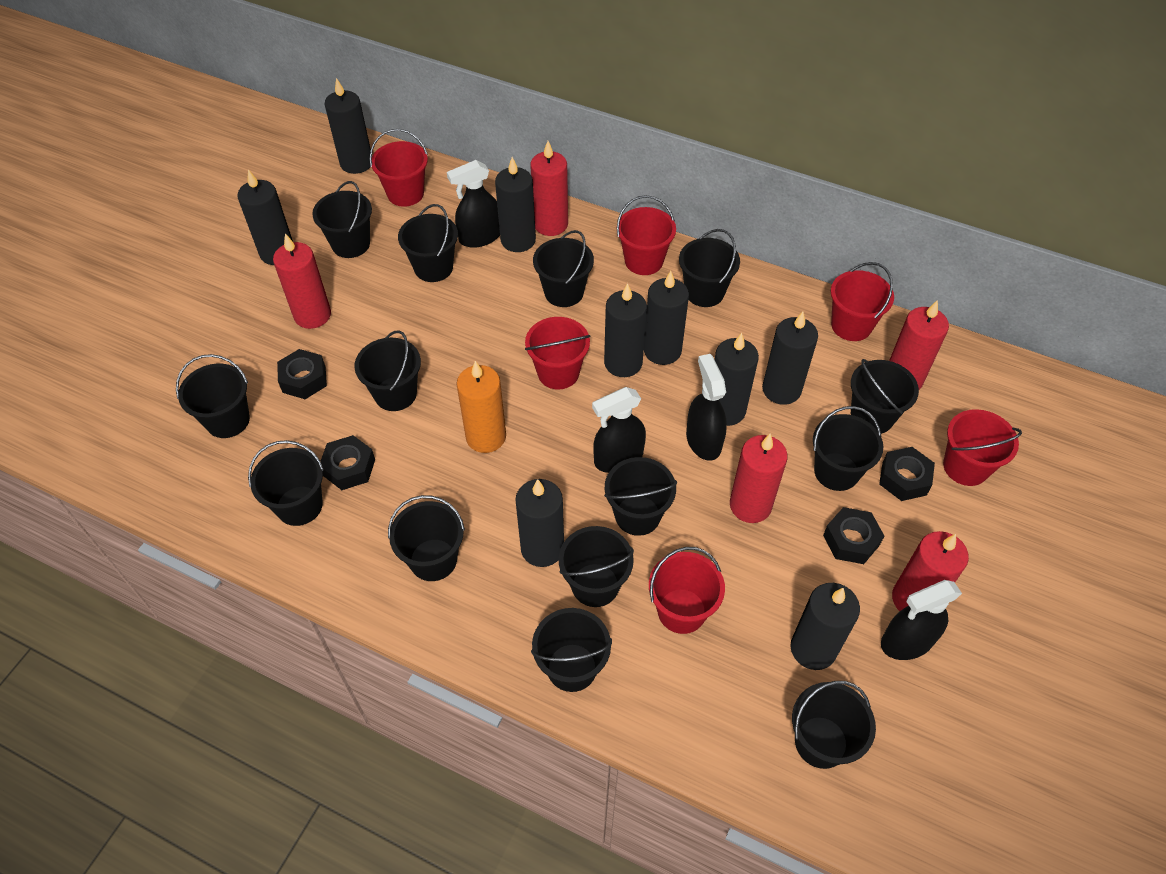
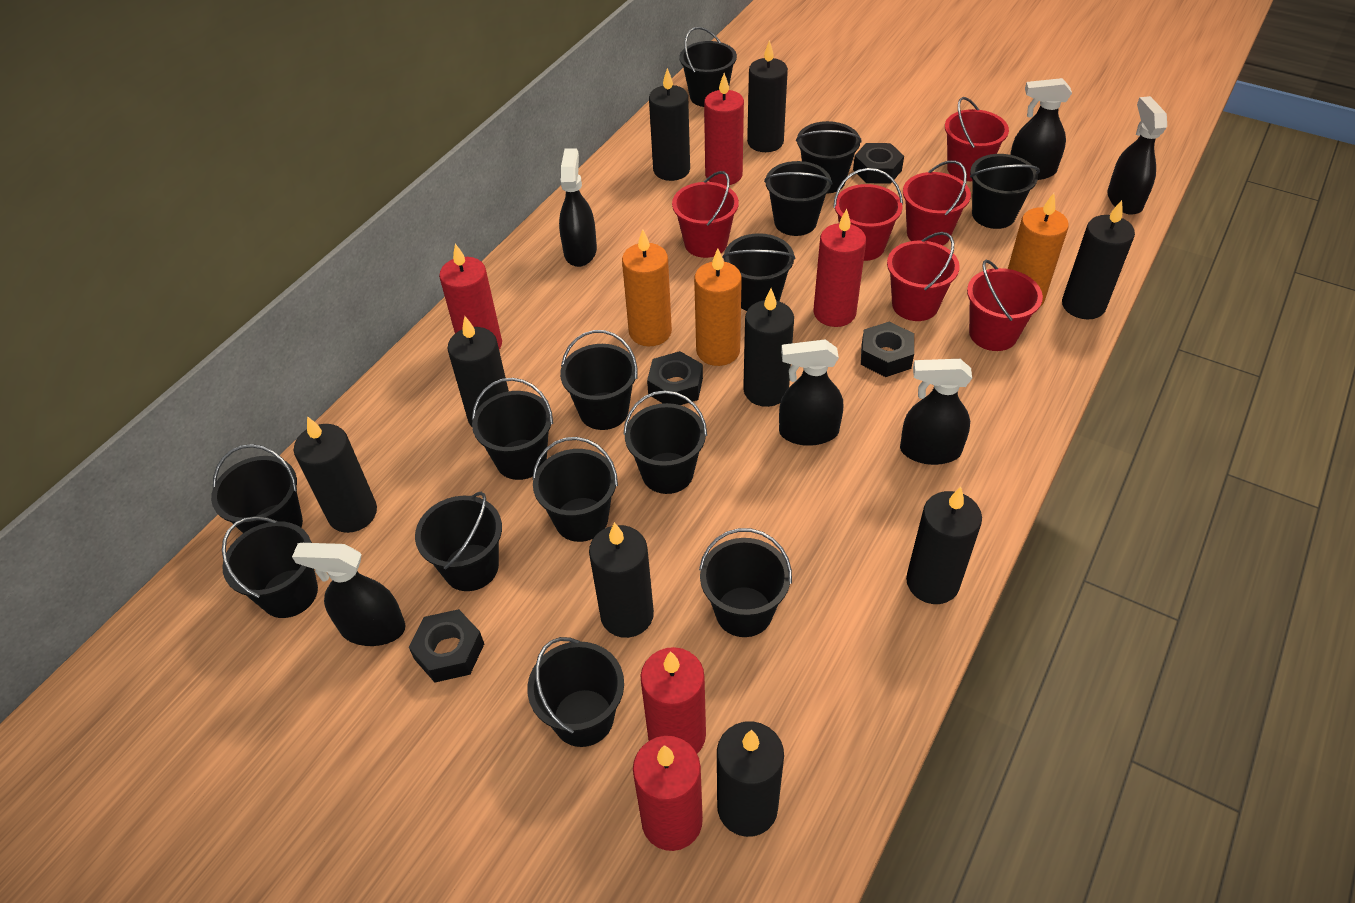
black spray bottle: 4 -> 6
orange candle: 1 -> 3

